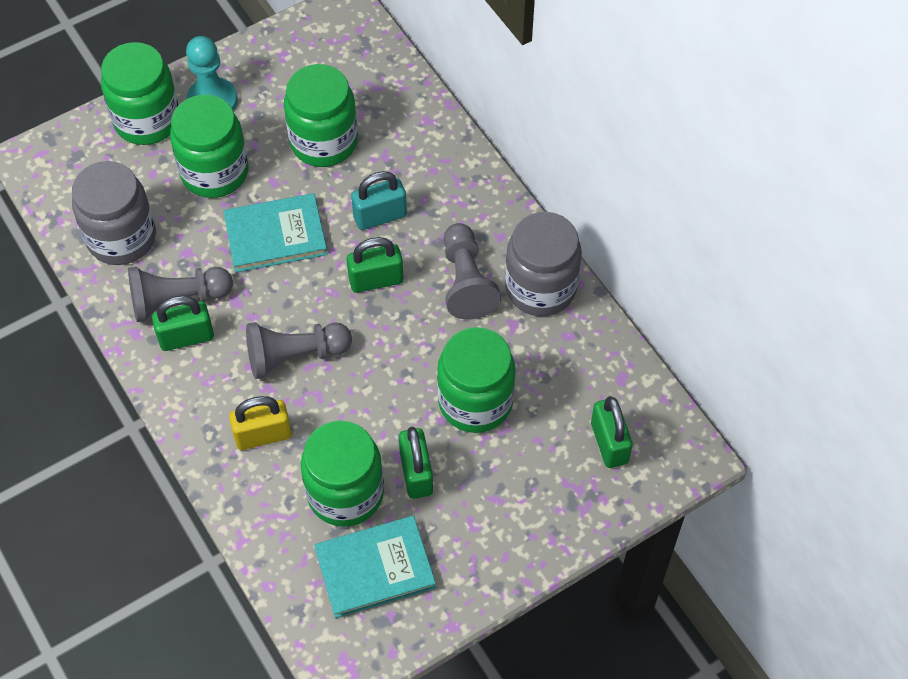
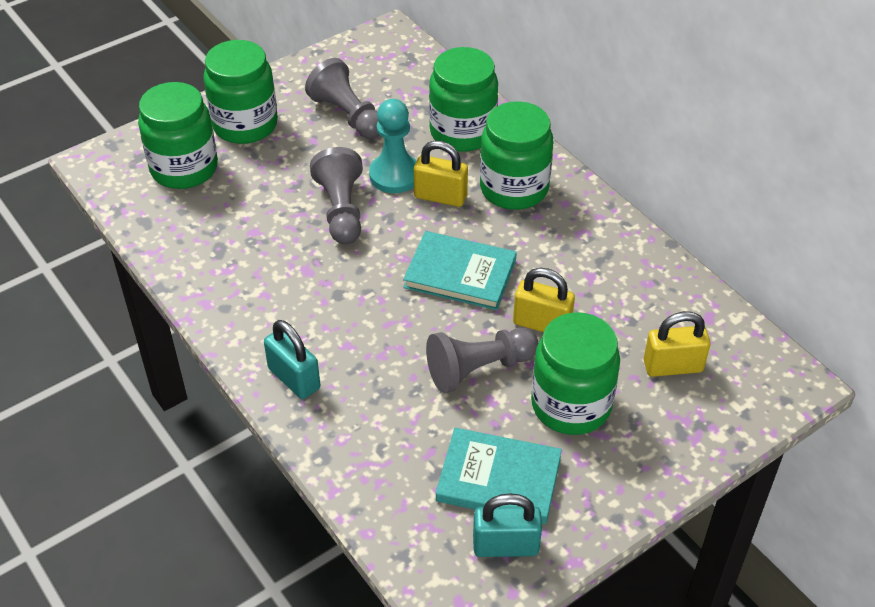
green padlock: 4 -> 0
grey jar: 2 -> 0
turquoise padlock: 1 -> 2
yellow padlock: 1 -> 3

